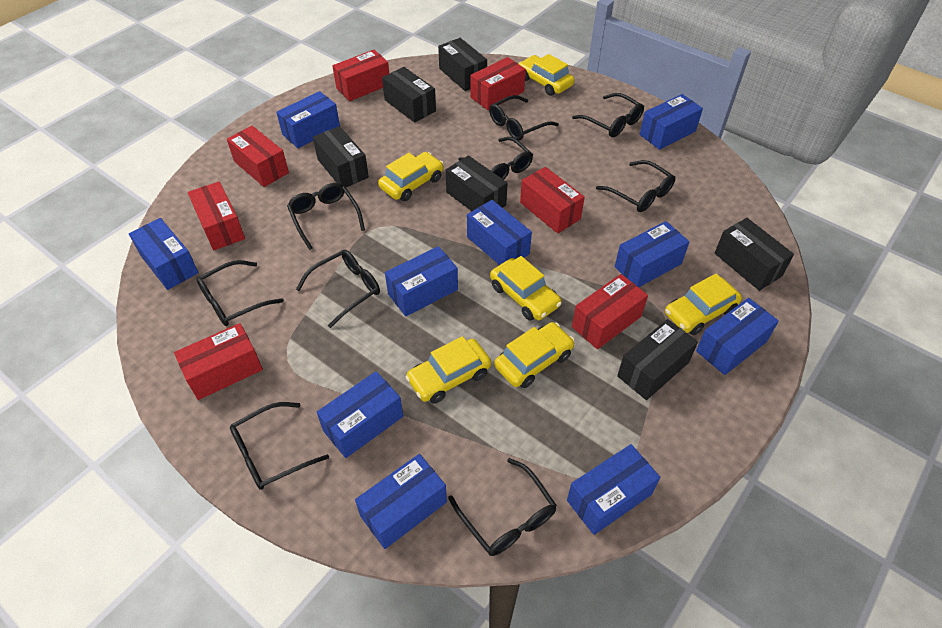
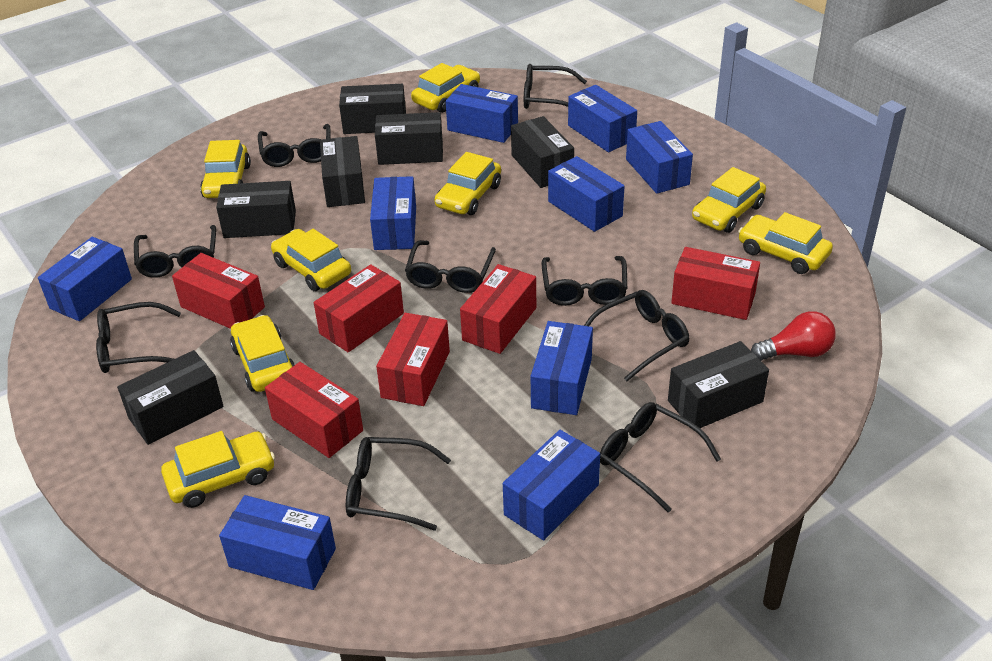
black box: 6 -> 7
blue box: 10 -> 9
red box: 7 -> 6
red light bulb: 0 -> 1
yellow car: 6 -> 8

